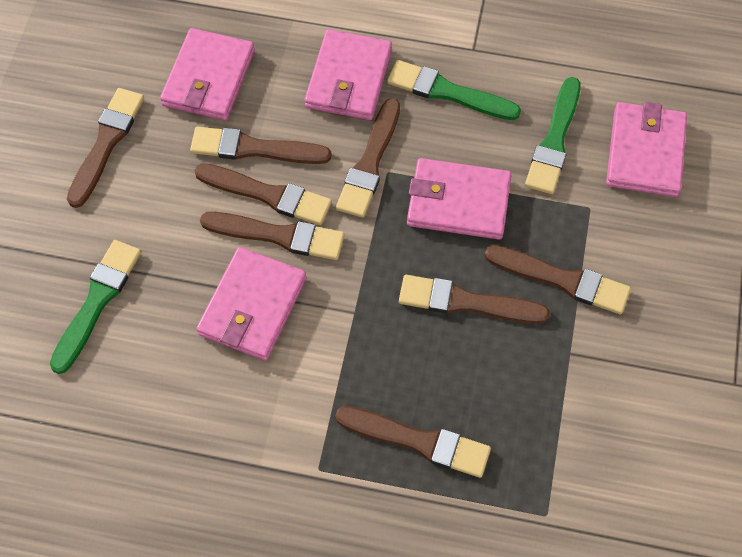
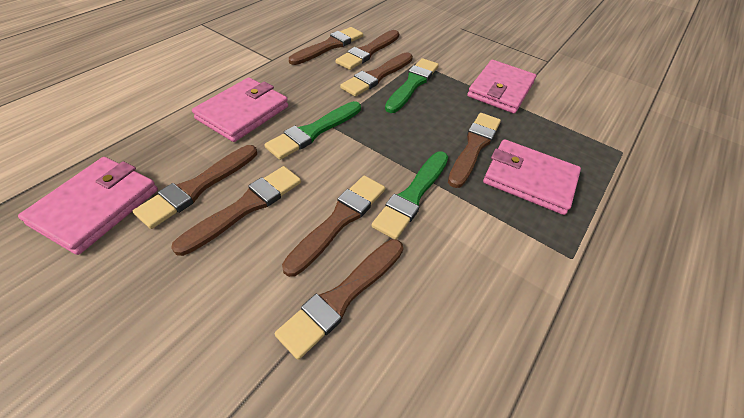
pink wallet: 5 -> 4

